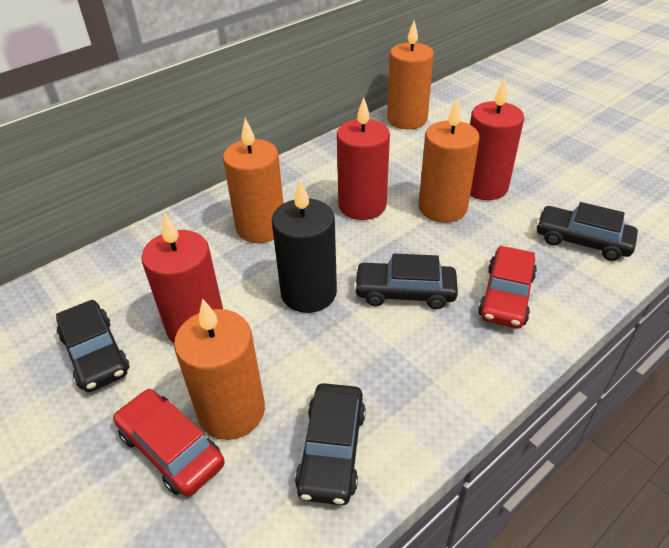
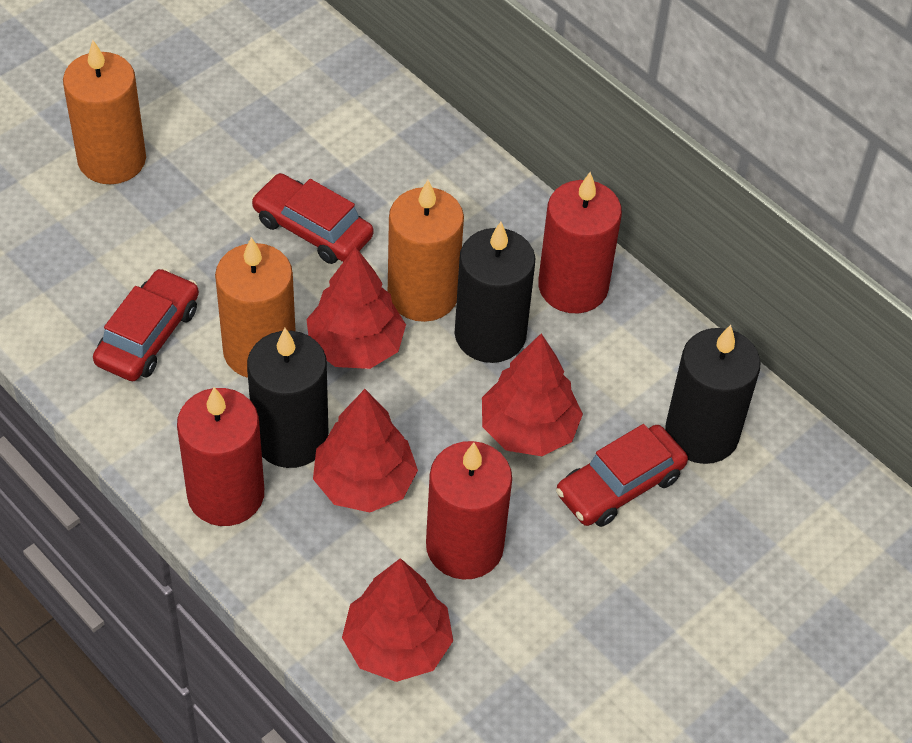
black candle: 1 -> 3
black car: 4 -> 0
orange candle: 4 -> 3
red car: 2 -> 3
red tree: 0 -> 4

